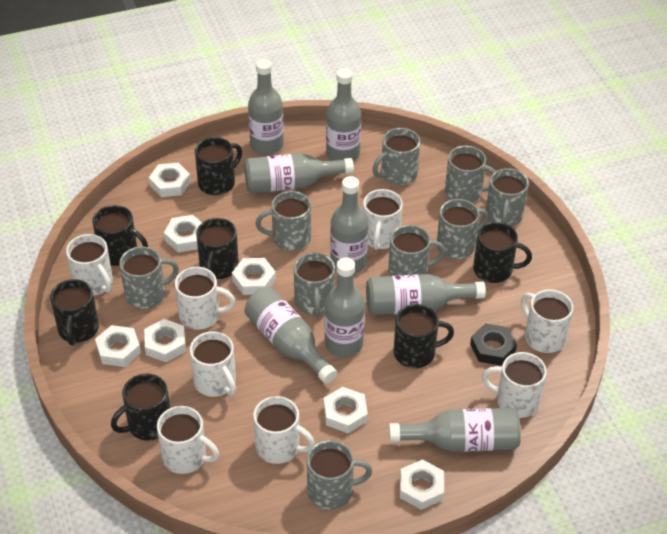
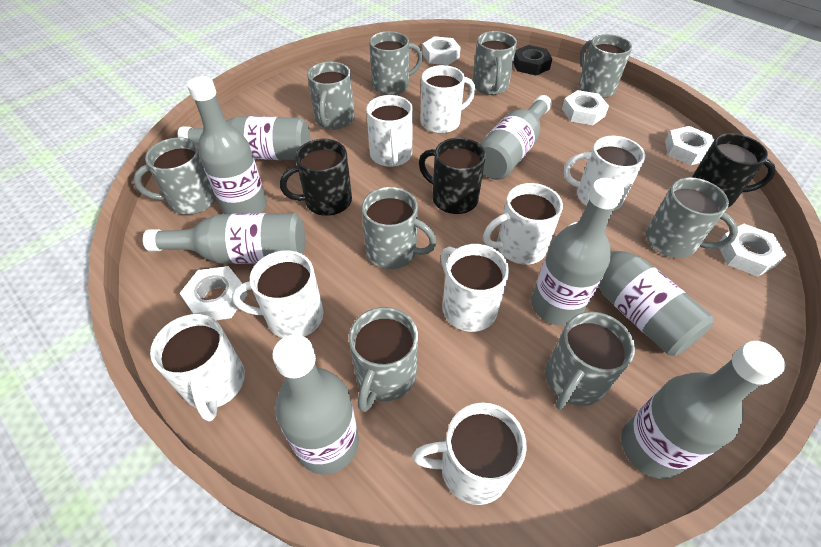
black mug: 7 -> 3
white nut: 7 -> 5

